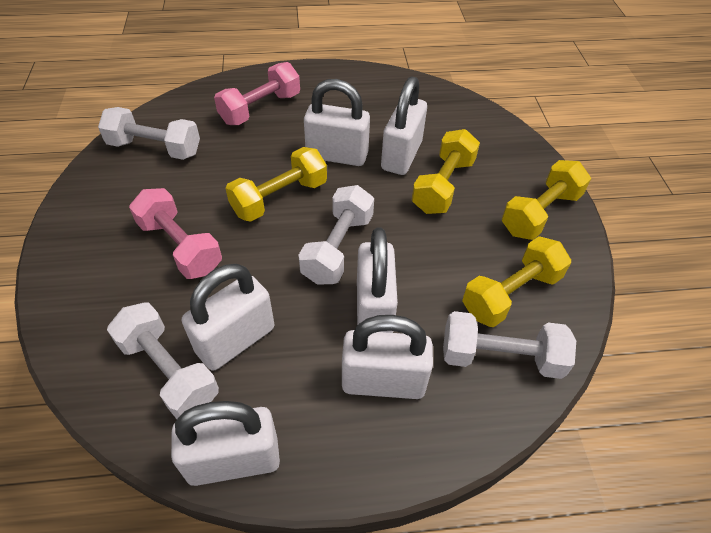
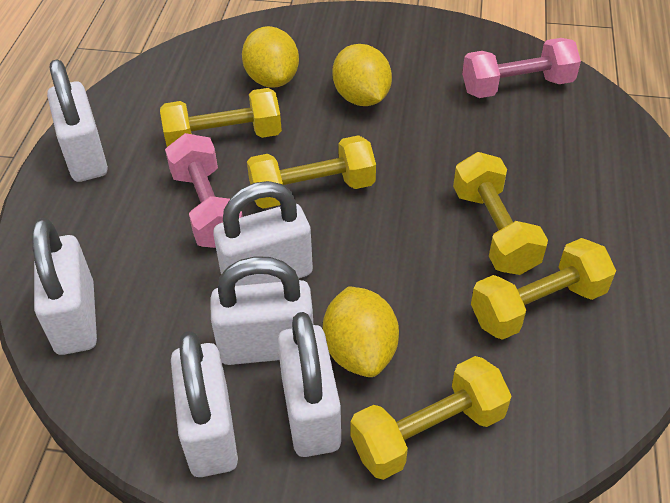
white dumbbell: 4 -> 0
yellow dumbbell: 4 -> 5
yellow lemon: 0 -> 3

